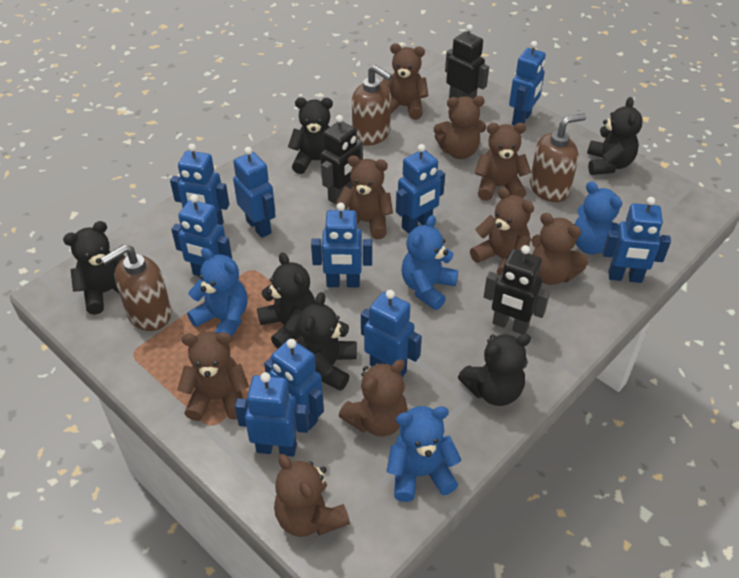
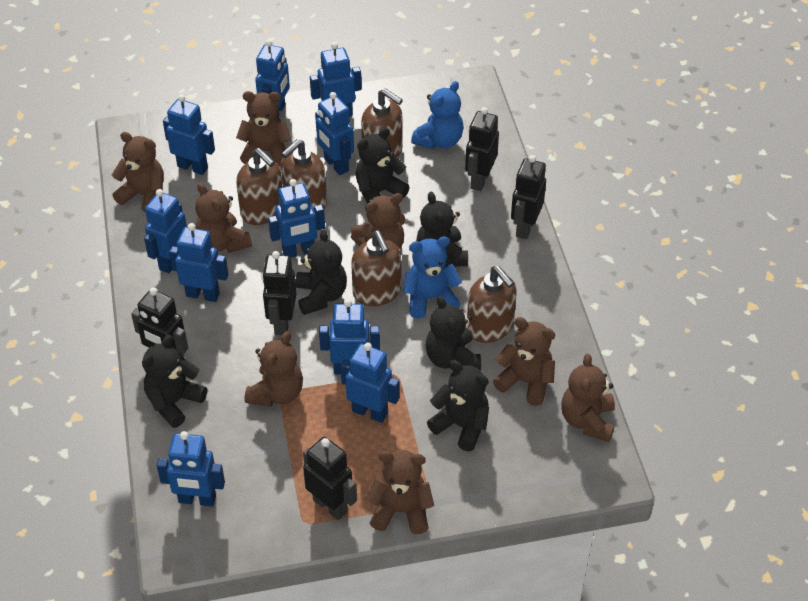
black robot: 3 -> 5
blue teddy bear: 4 -> 2
brown soap dispenser: 3 -> 5
brown teddy bear: 9 -> 8

